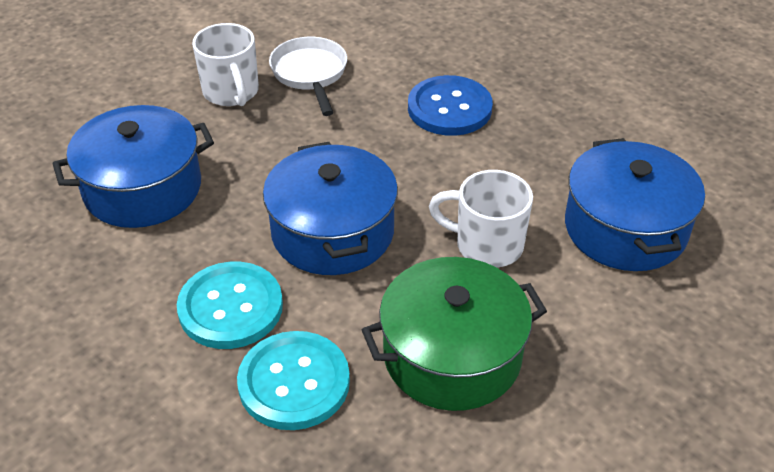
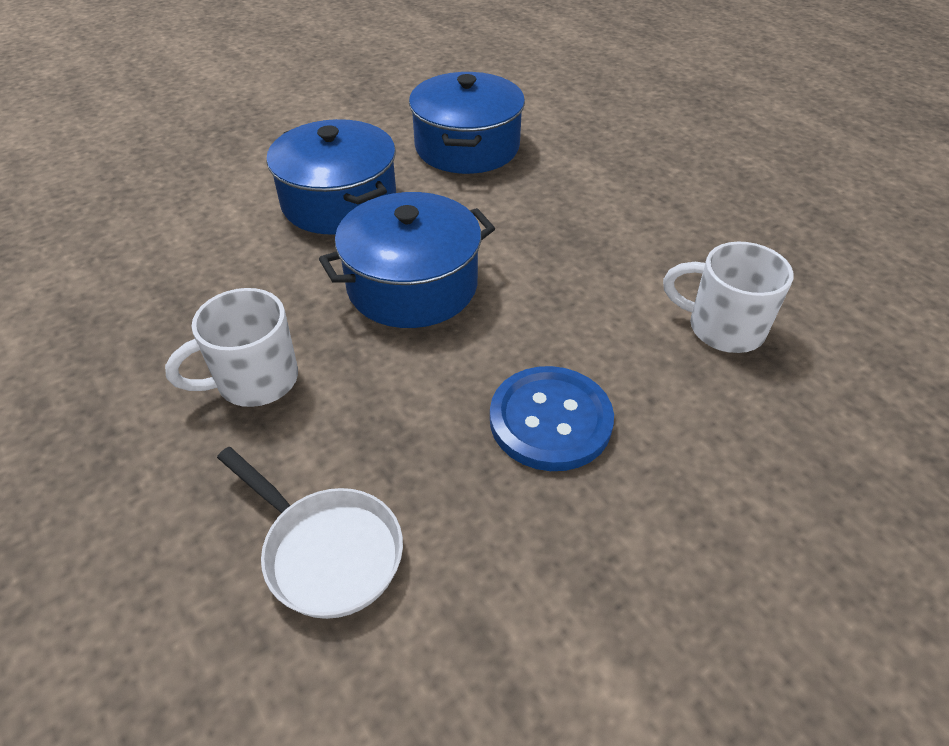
green pot: 1 -> 0
turquoise button: 2 -> 0

